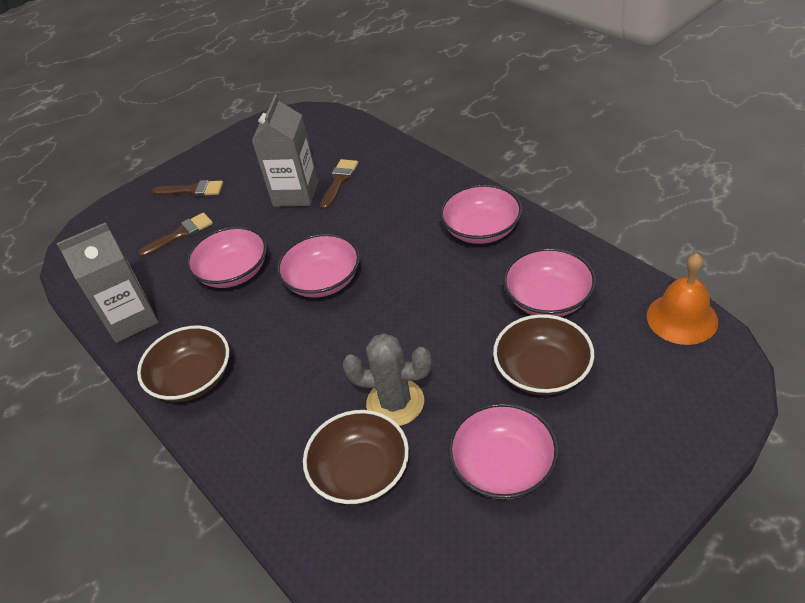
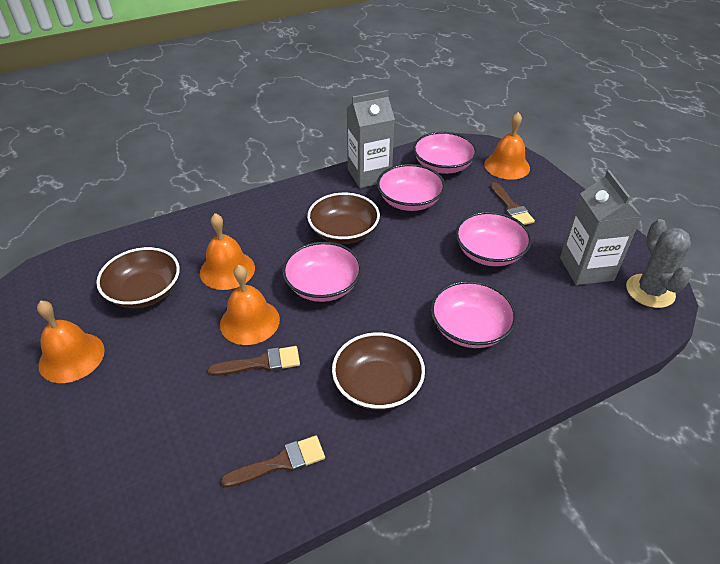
orange bell: 1 -> 4

